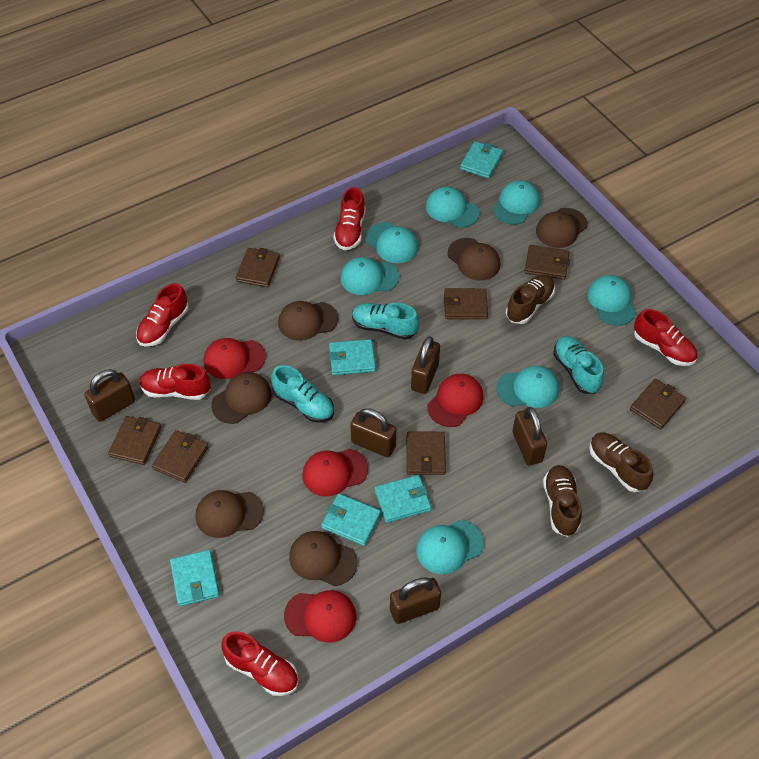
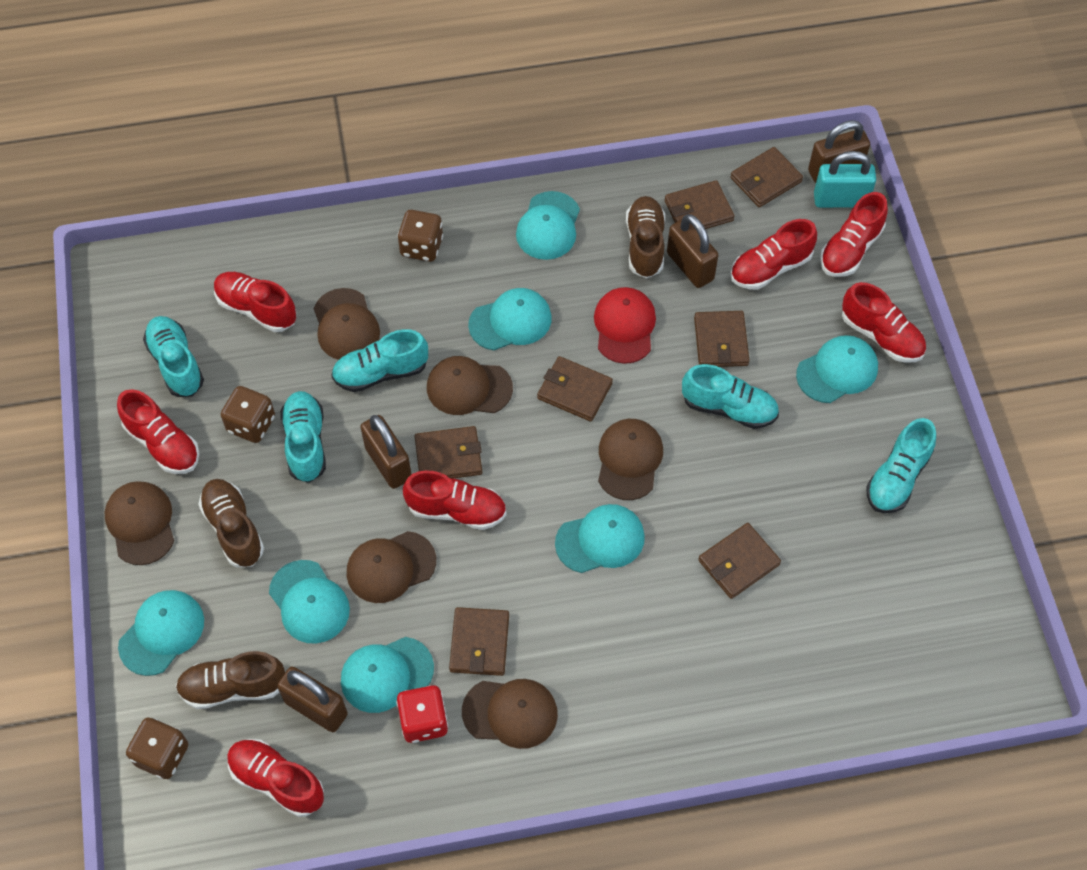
brown dice: 0 -> 3
brown padlock: 5 -> 4
red cap: 4 -> 1
red dice: 0 -> 1
red shoe: 5 -> 7
turquoise padlock: 0 -> 1
turquoise shoe: 3 -> 5
turquoise wallet: 5 -> 0

